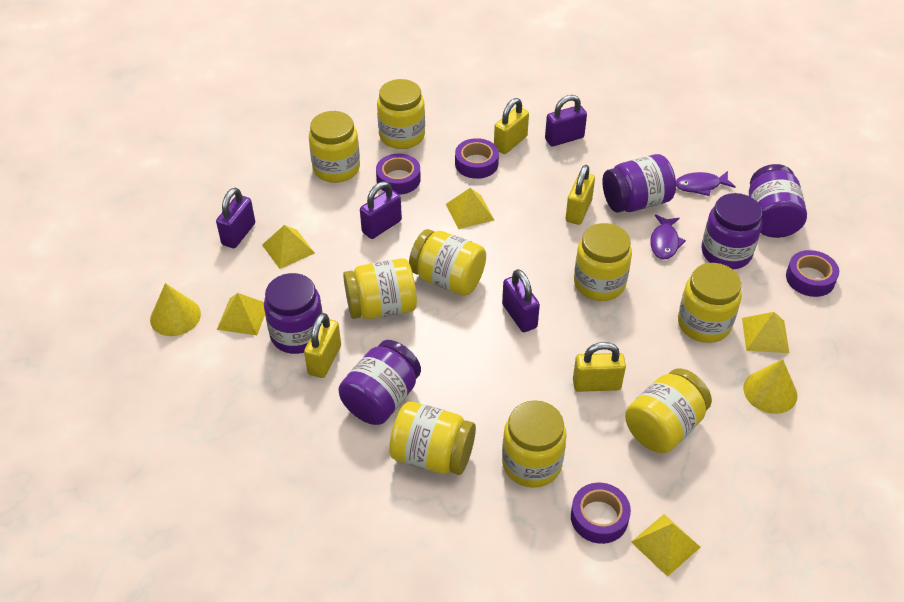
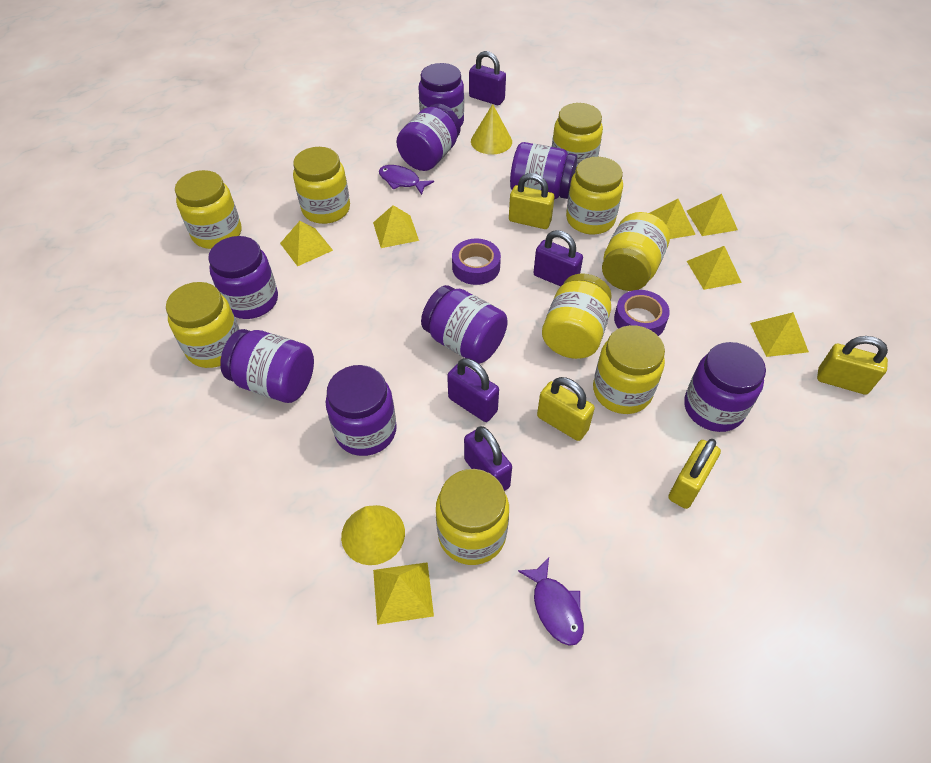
purple jar: 5 -> 8
purple tape: 4 -> 2
yellow pyramid: 5 -> 7

